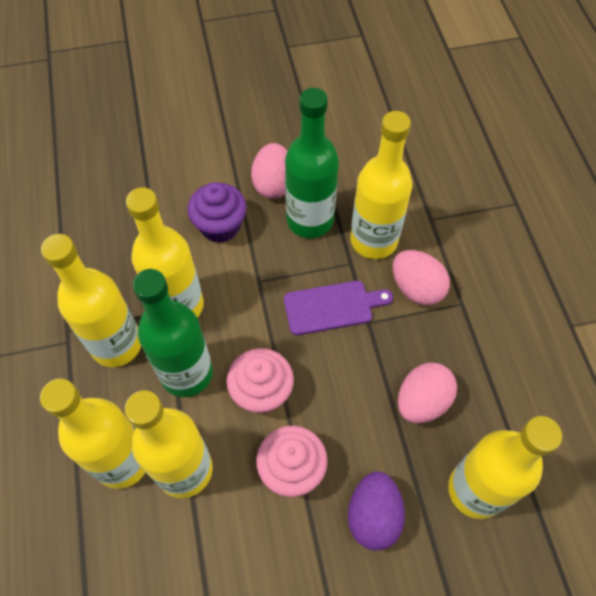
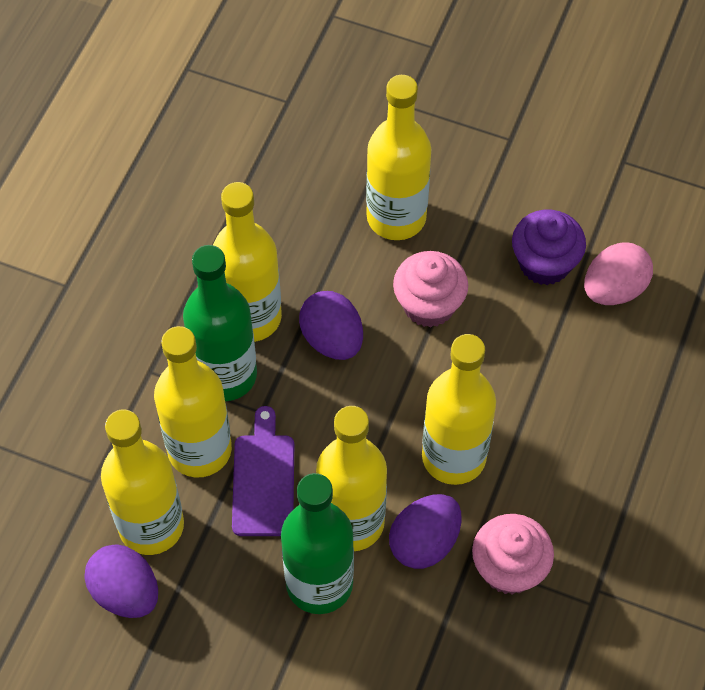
pink egg: 3 -> 1
purple egg: 1 -> 3

